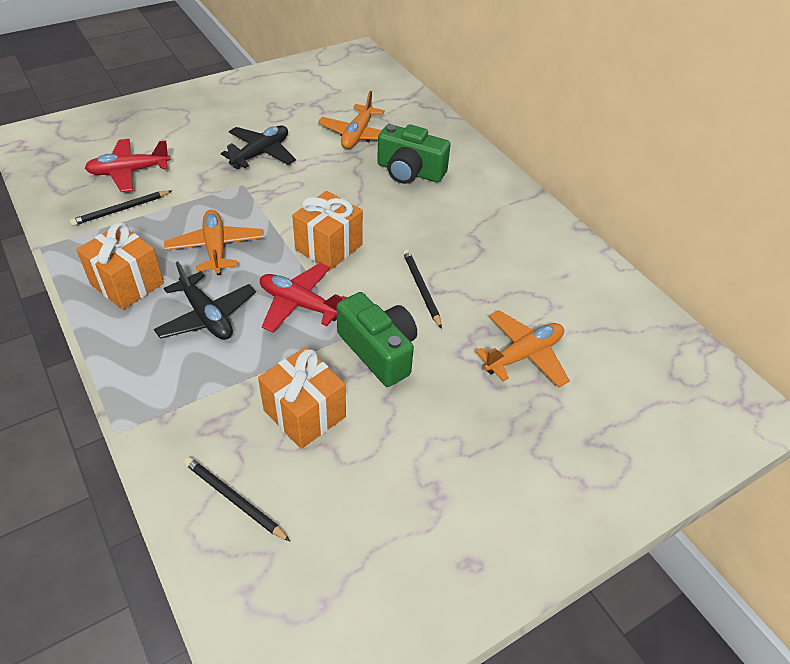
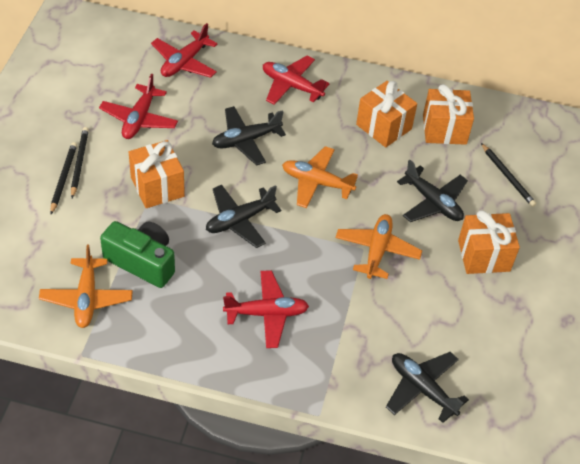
black plane: 2 -> 4
green camera: 2 -> 1
orange gift: 3 -> 4
red plane: 2 -> 4

